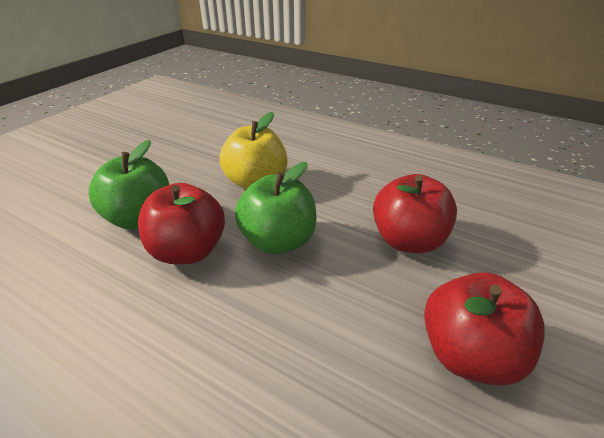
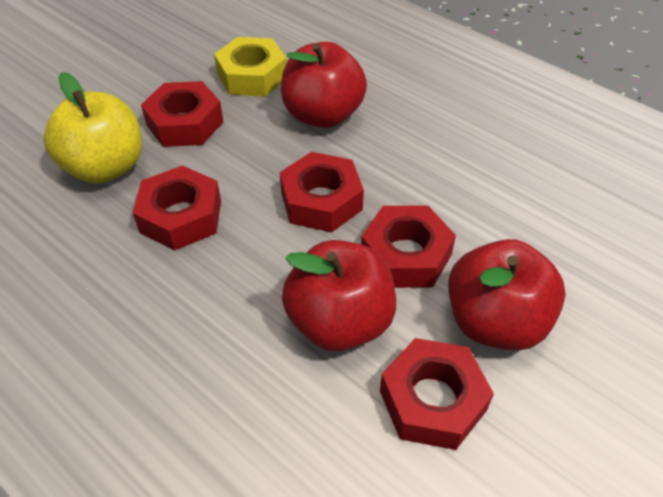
green apple: 2 -> 0
red nut: 0 -> 5
yellow nut: 0 -> 1

